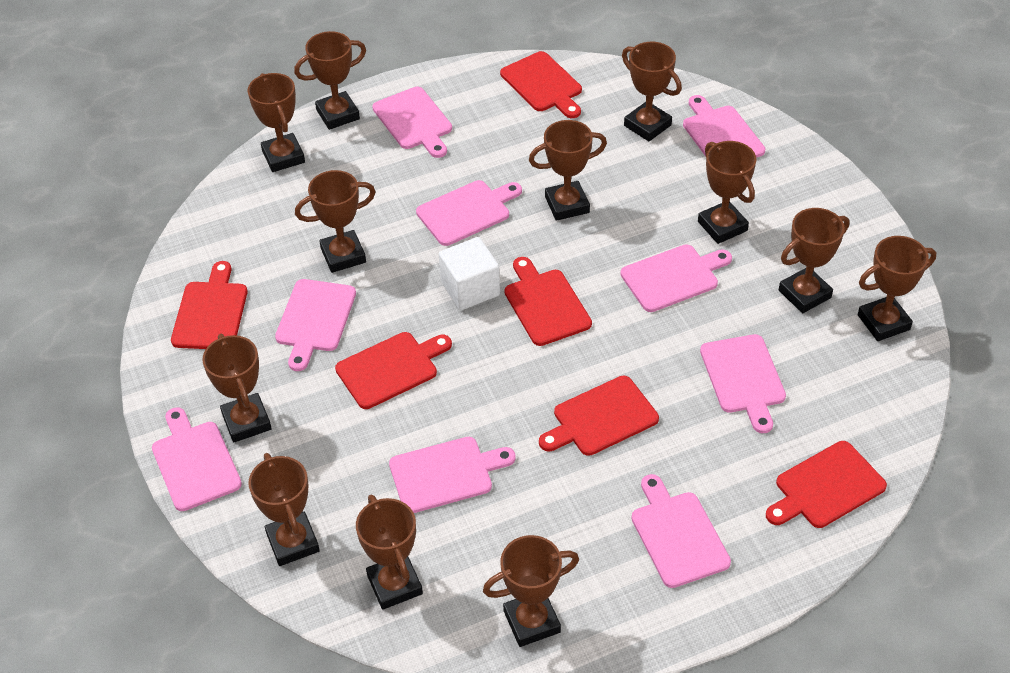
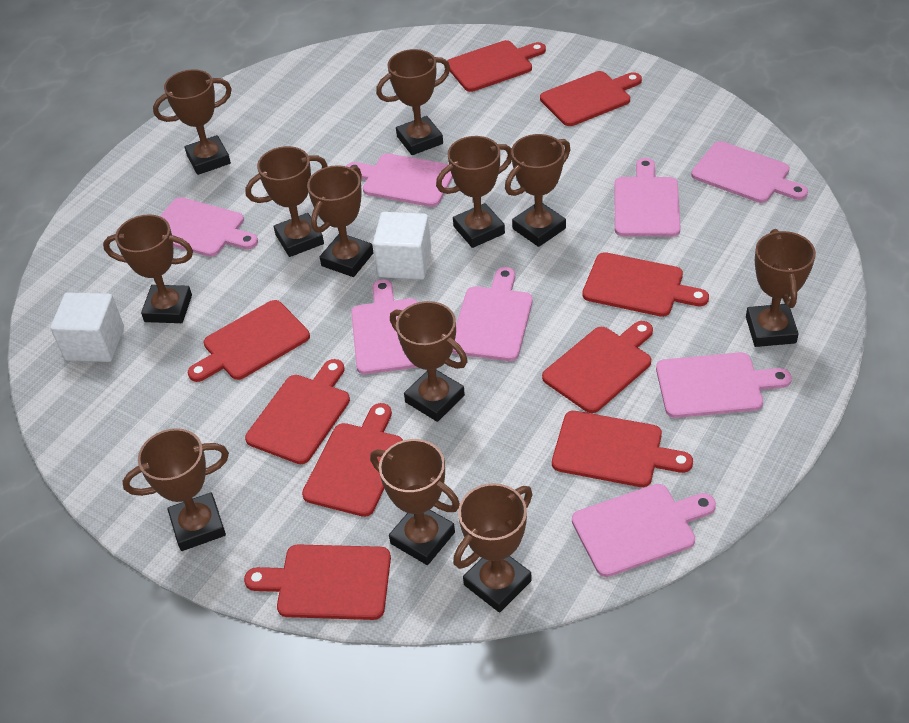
pink cutting board: 9 -> 8
red cutting board: 6 -> 9
white cube: 1 -> 2

